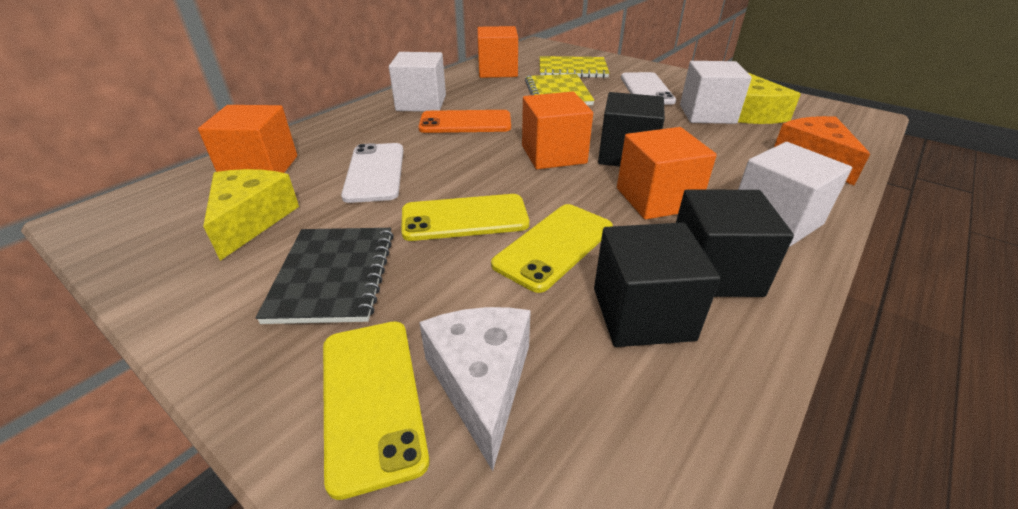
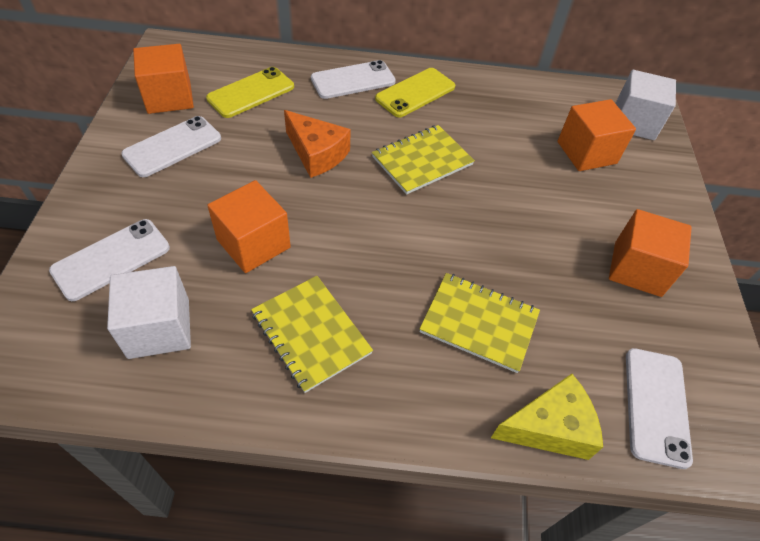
black cube: 3 -> 0
black notebook: 1 -> 0
orange phone: 1 -> 0
white cheese: 1 -> 0
white cube: 3 -> 2
white phone: 2 -> 4
yellow cheese: 2 -> 1
yellow notebook: 2 -> 3
yellow phone: 3 -> 2

